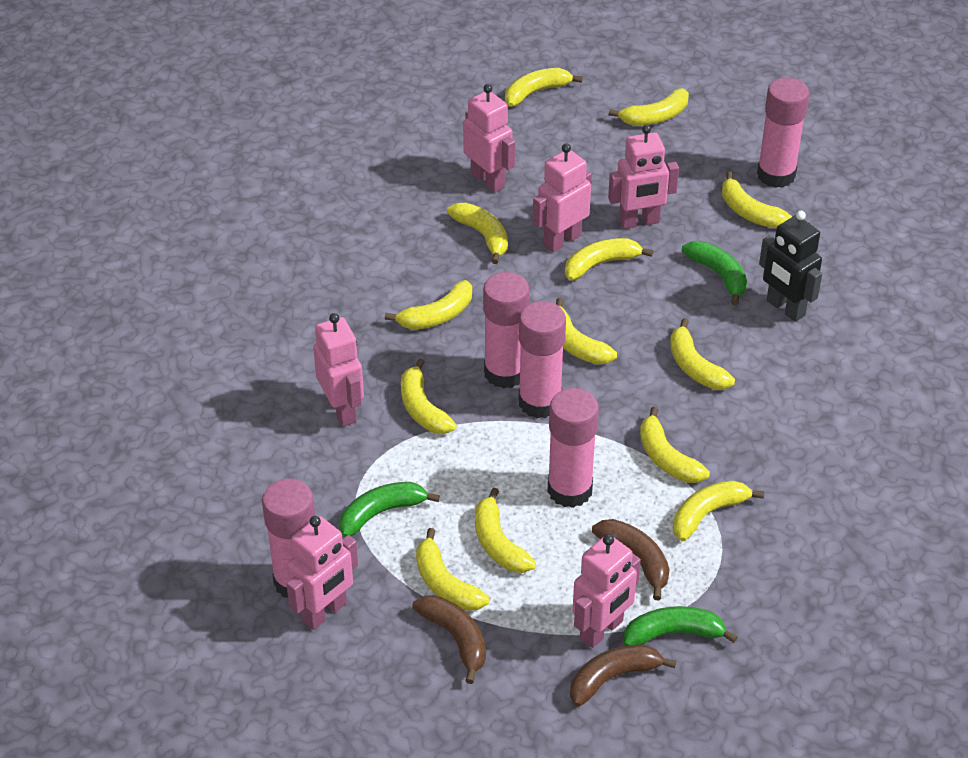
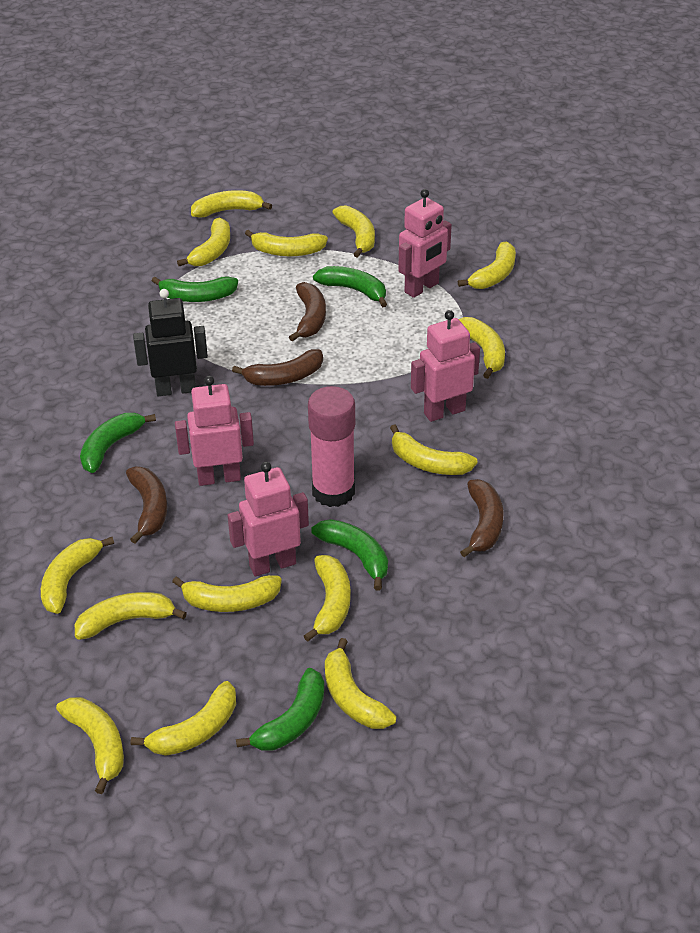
brown banana: 3 -> 4
green banana: 3 -> 5
pink glue stick: 5 -> 1
pink robot: 6 -> 4
yellow banana: 13 -> 14

